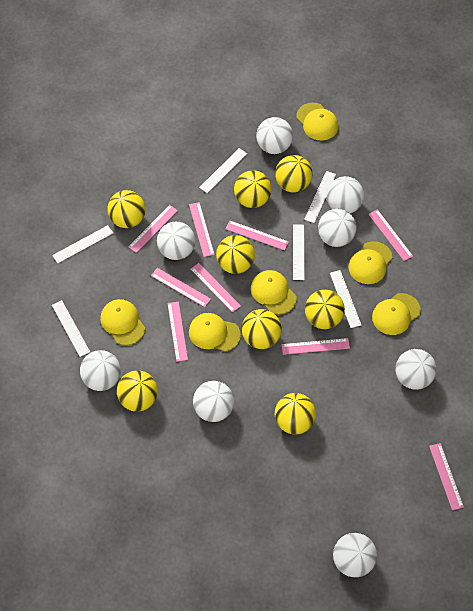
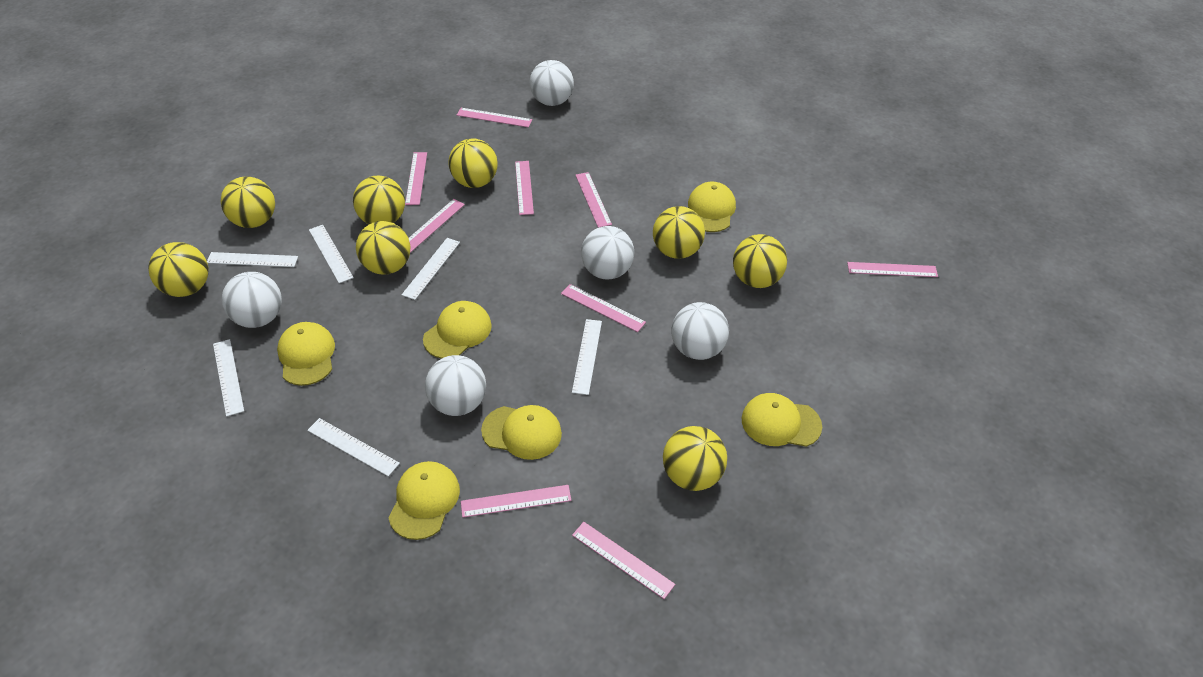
white ball: 8 -> 5

